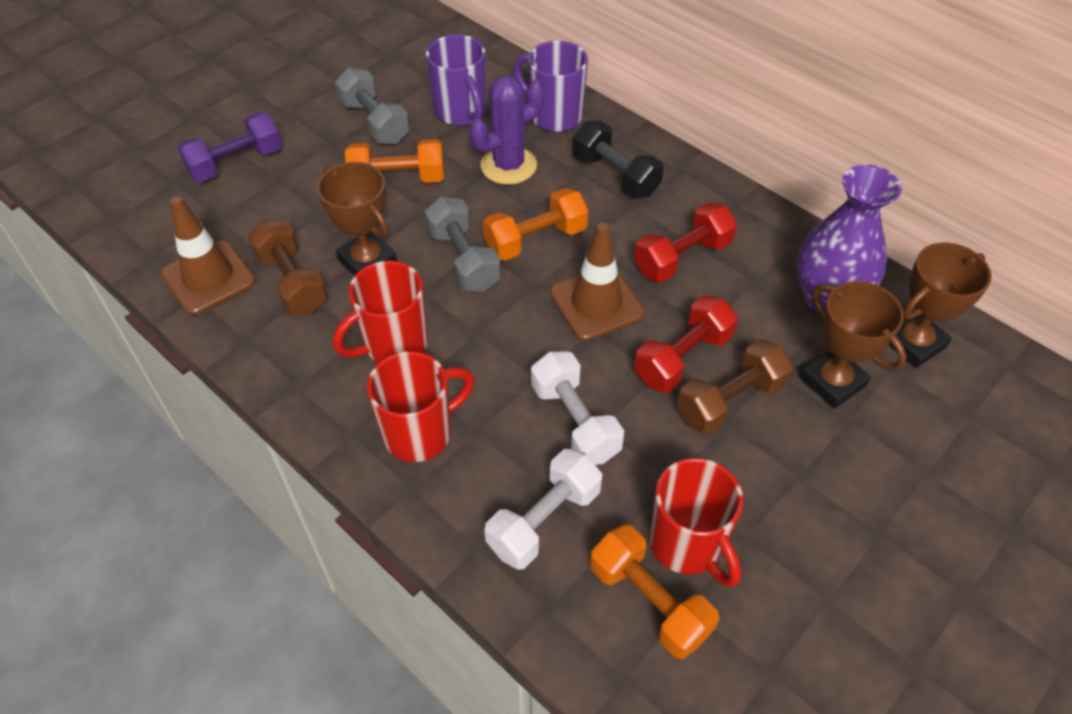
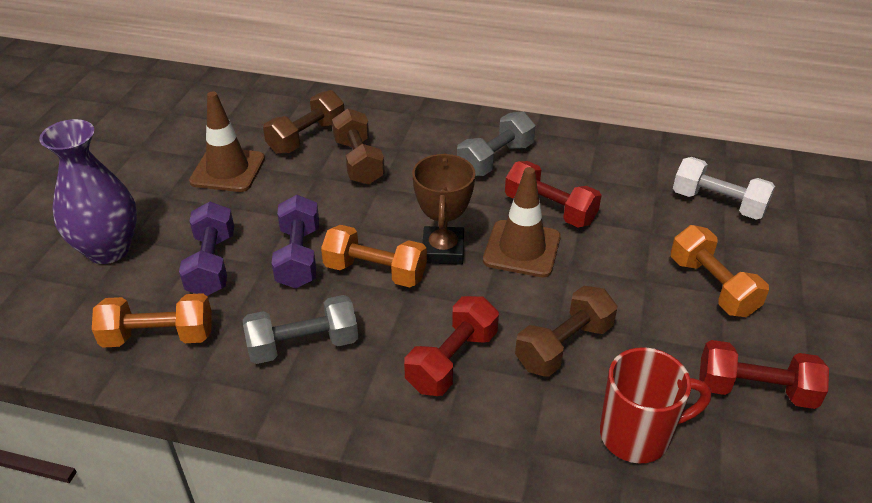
black dumbbell: 1 -> 0
brown dumbbell: 2 -> 3
brown trophy: 3 -> 1
purple cactus: 1 -> 0
purple dumbbell: 1 -> 2
purple mug: 2 -> 0
red dumbbell: 2 -> 3
red mug: 3 -> 1
white dumbbell: 2 -> 1

